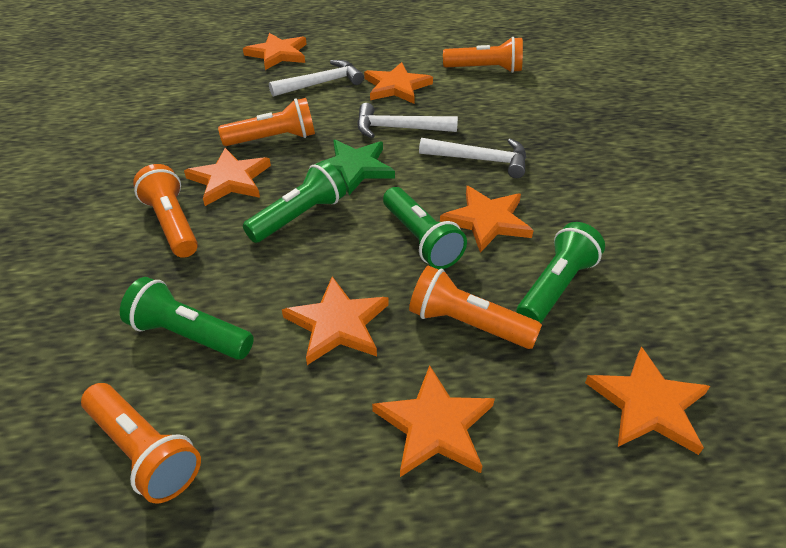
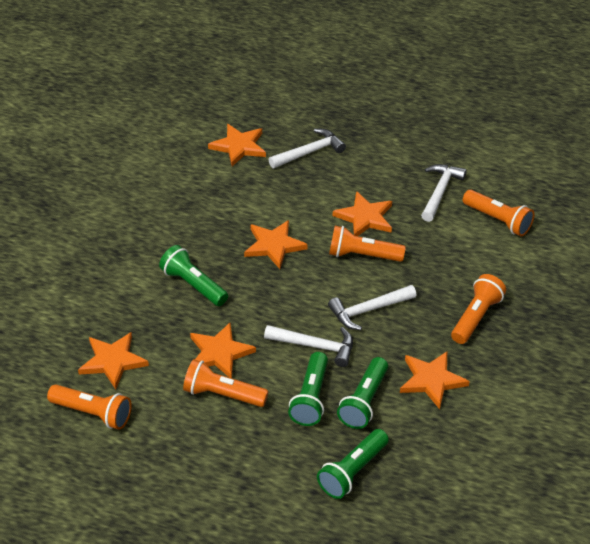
green star: 1 -> 0
orange star: 7 -> 6
white hammer: 3 -> 4

